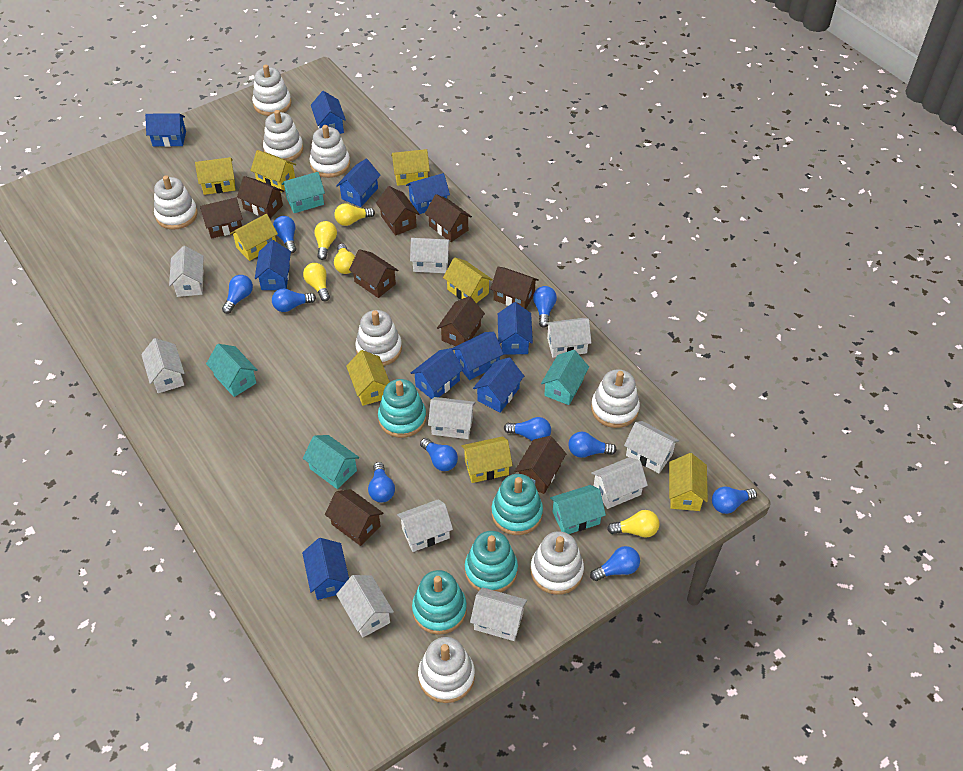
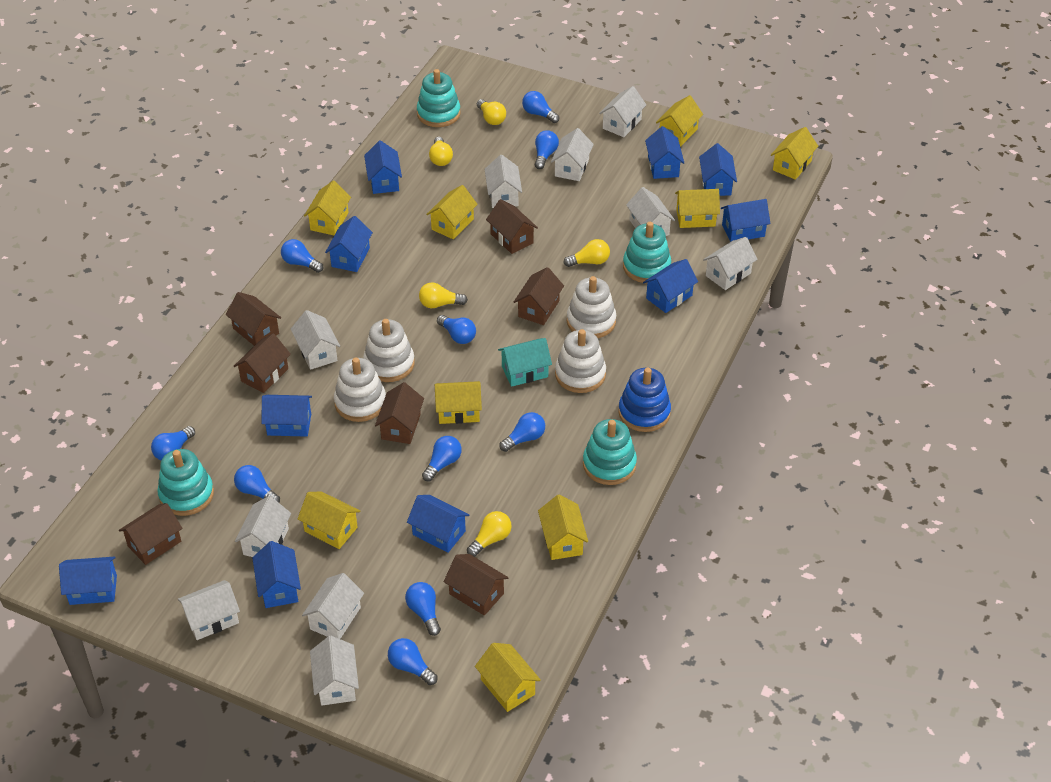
blue stacking toy: 0 -> 1
brown house: 9 -> 7
turquoise house: 5 -> 1
white stacking toy: 8 -> 4
yellow house: 8 -> 9

